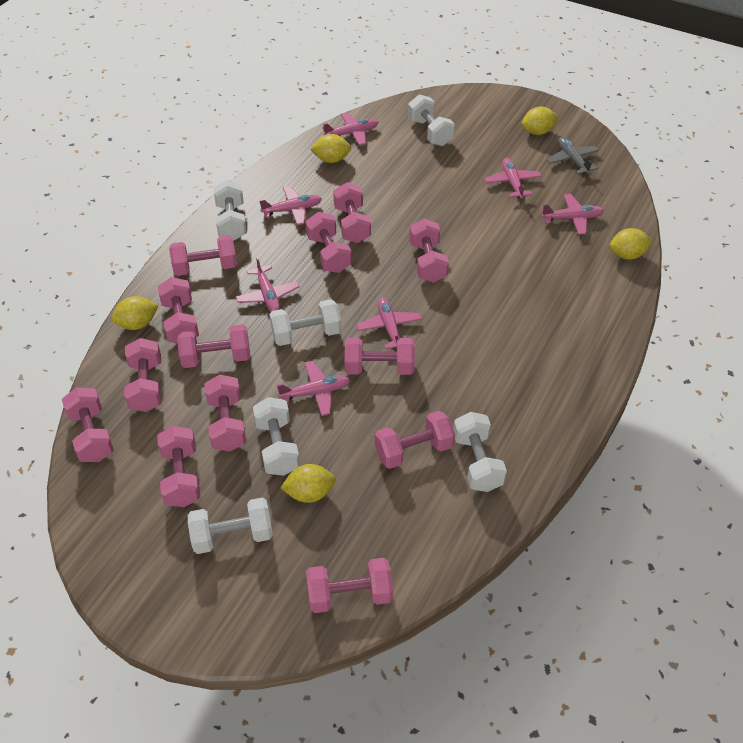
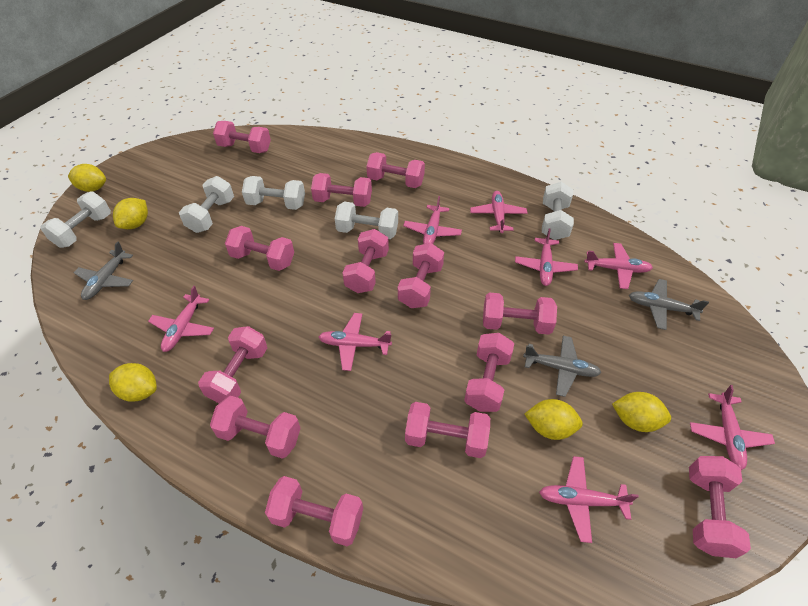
grey plane: 1 -> 3
pink plane: 7 -> 8
white dumbbell: 6 -> 5

